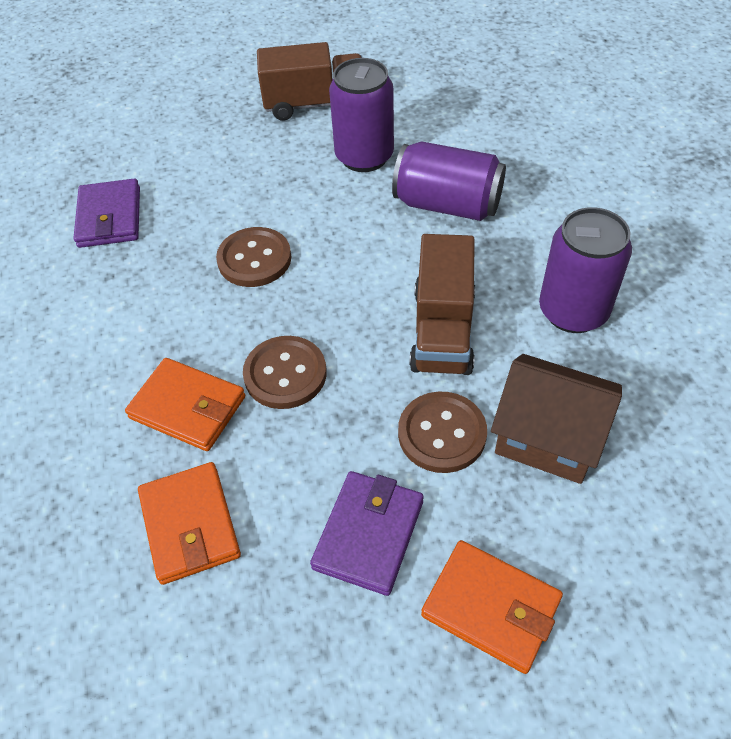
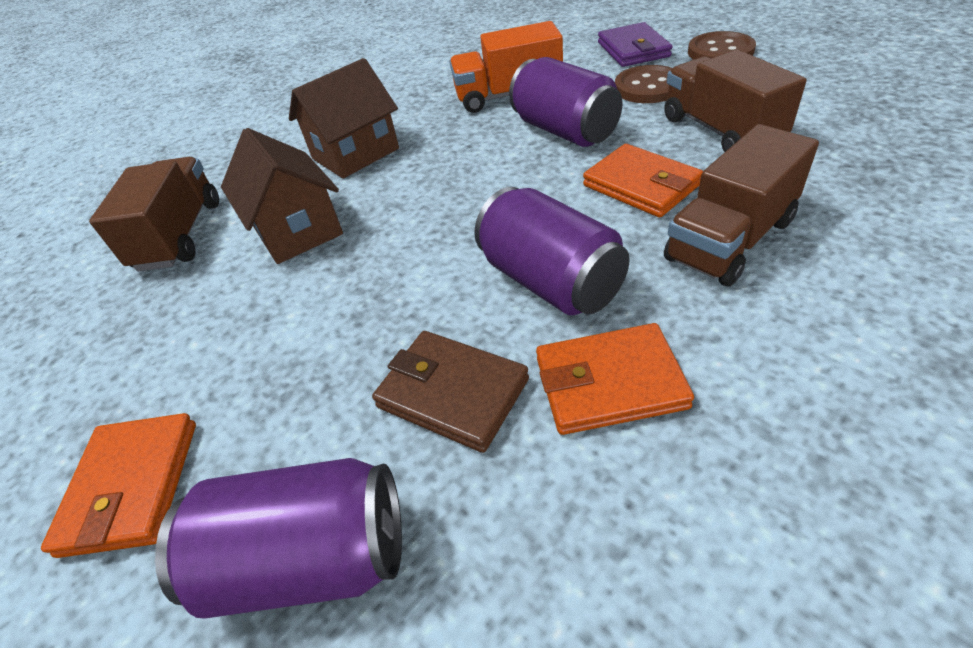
brown button: 3 -> 2
brown house: 1 -> 2
brown truck: 2 -> 3
brown wallet: 0 -> 1
orange truck: 0 -> 1
purple wallet: 2 -> 1

